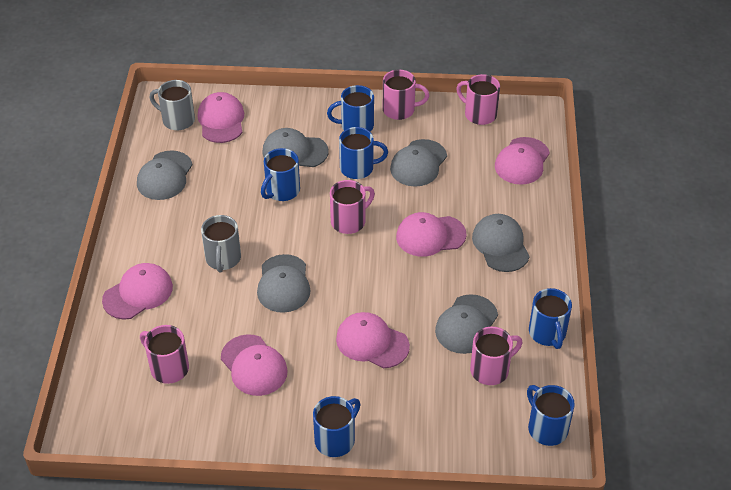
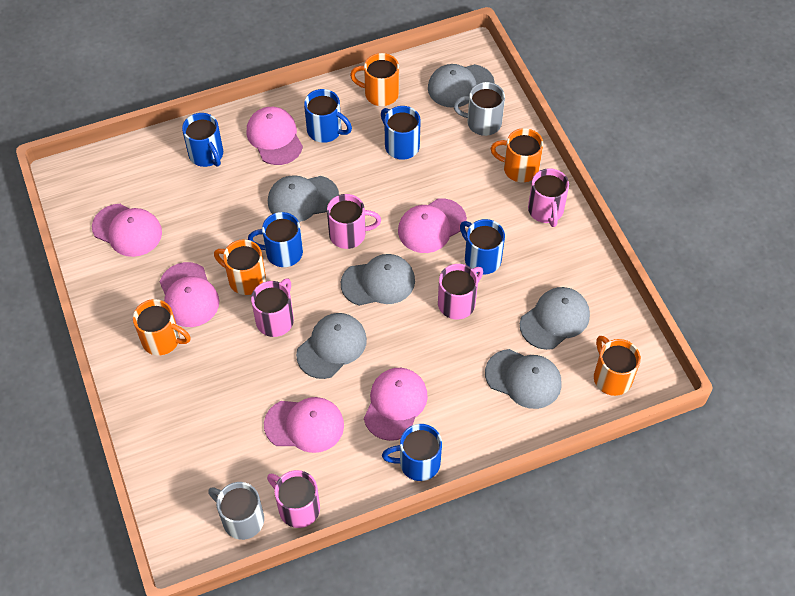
orange mug: 0 -> 5

